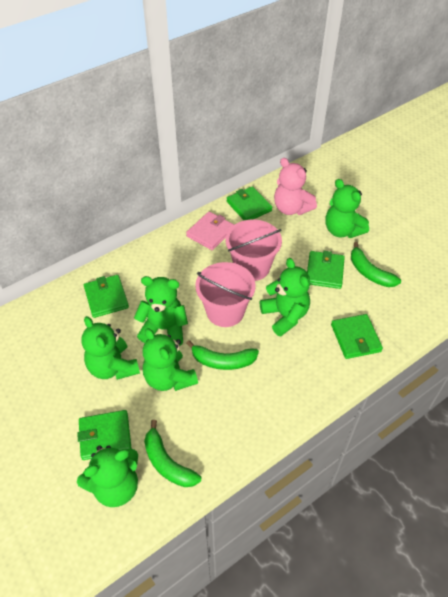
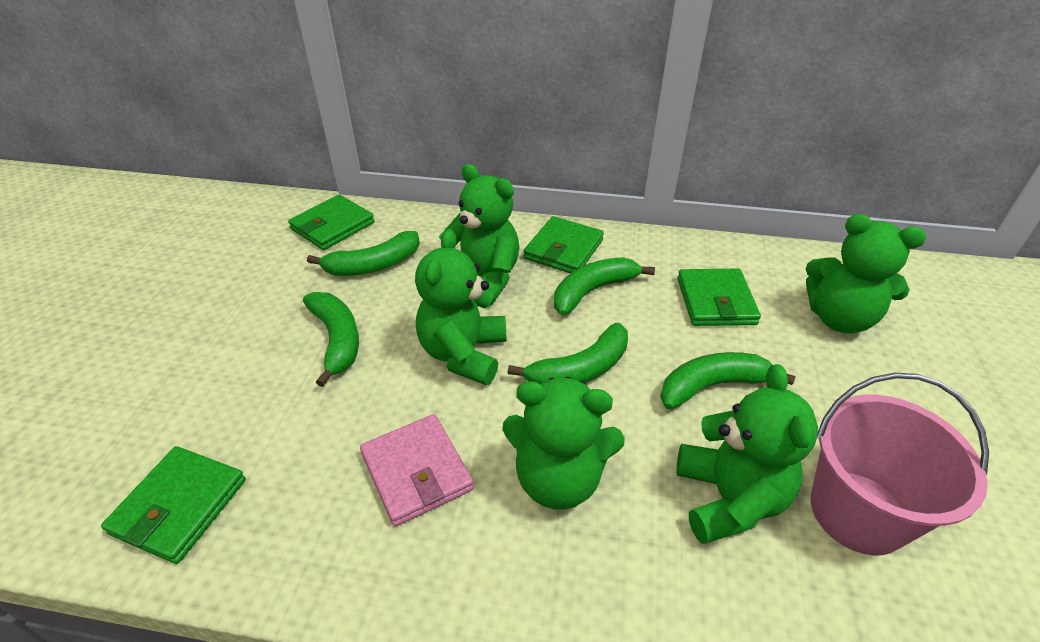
green banana: 3 -> 5
green teddy bear: 6 -> 5
green wallet: 5 -> 4
pink bucket: 2 -> 1
pink teddy bear: 1 -> 0

